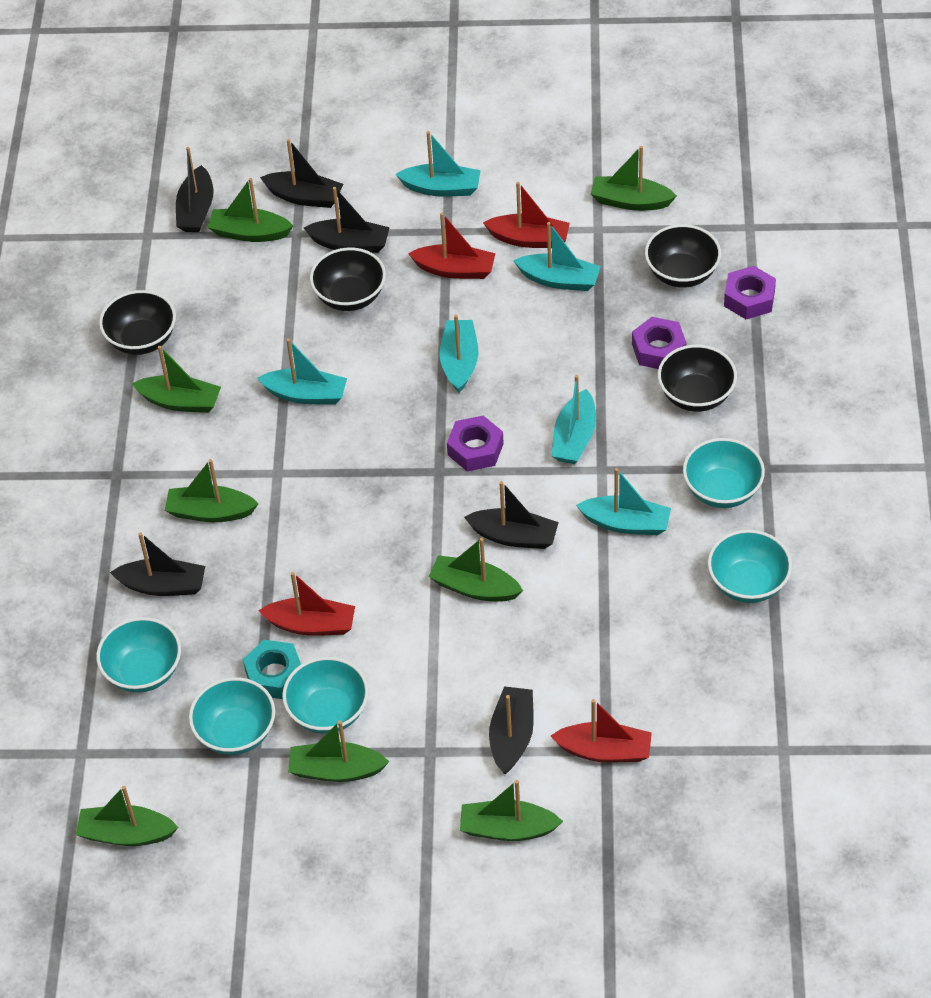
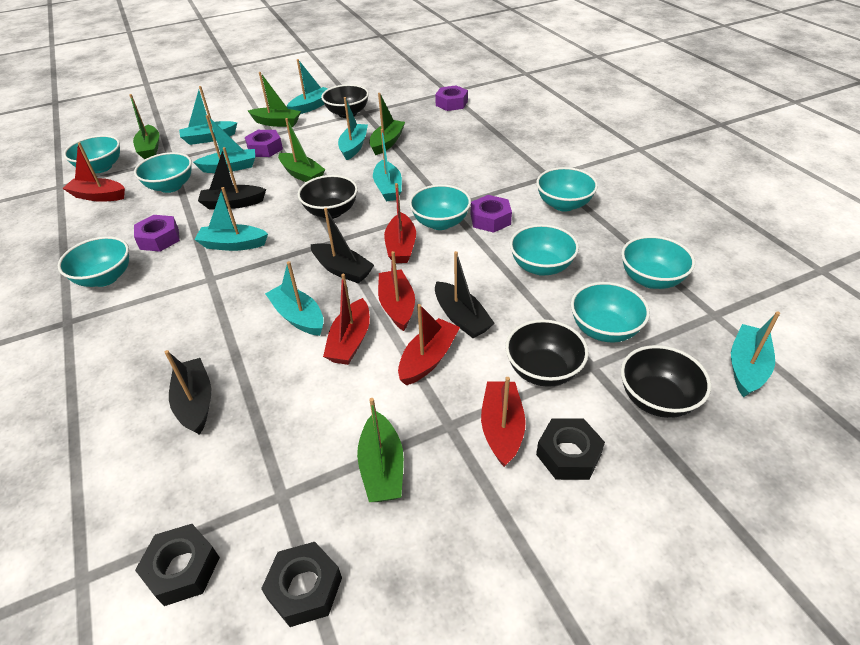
black boat: 6 -> 4
black nut: 0 -> 3
green boat: 8 -> 5
purple nut: 3 -> 4
red boat: 4 -> 6
turquoise boat: 6 -> 8
turquoise bowl: 5 -> 8
turquoise nut: 1 -> 0

